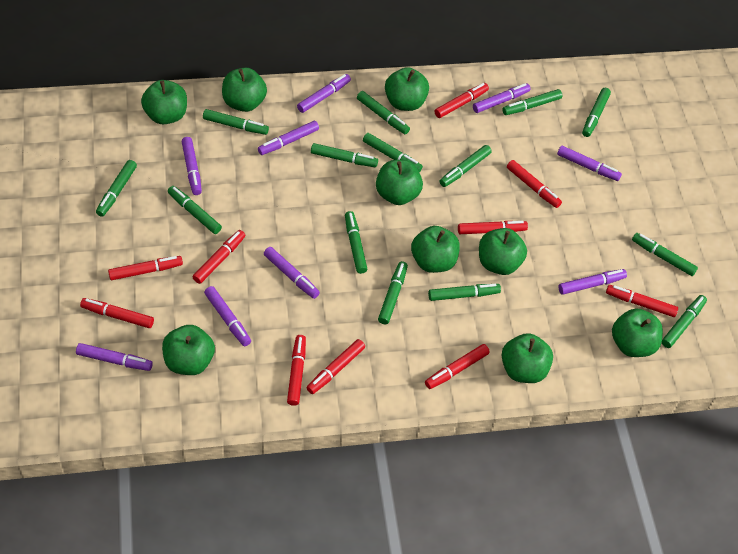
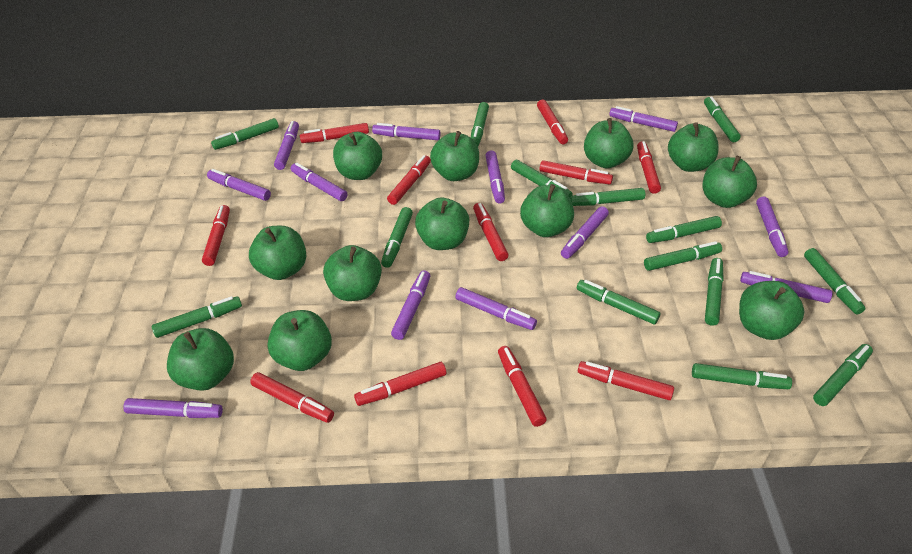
green apple: 9 -> 12
purple marker: 9 -> 12
red marker: 10 -> 11

